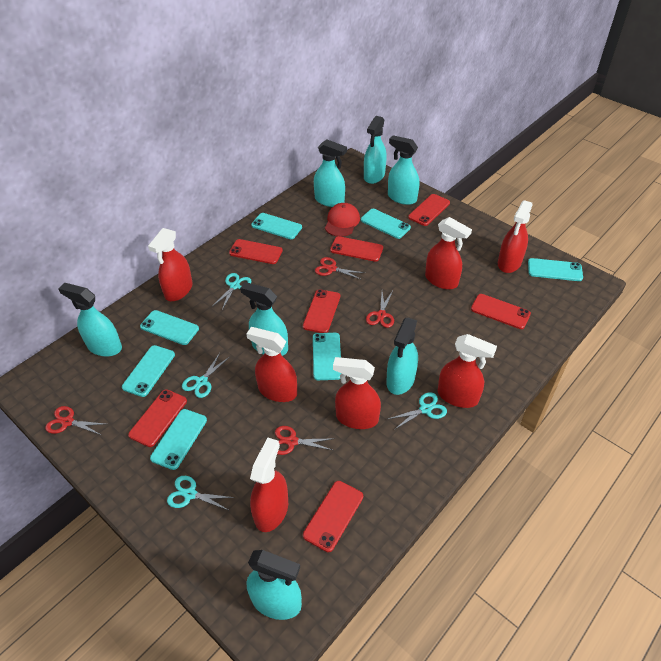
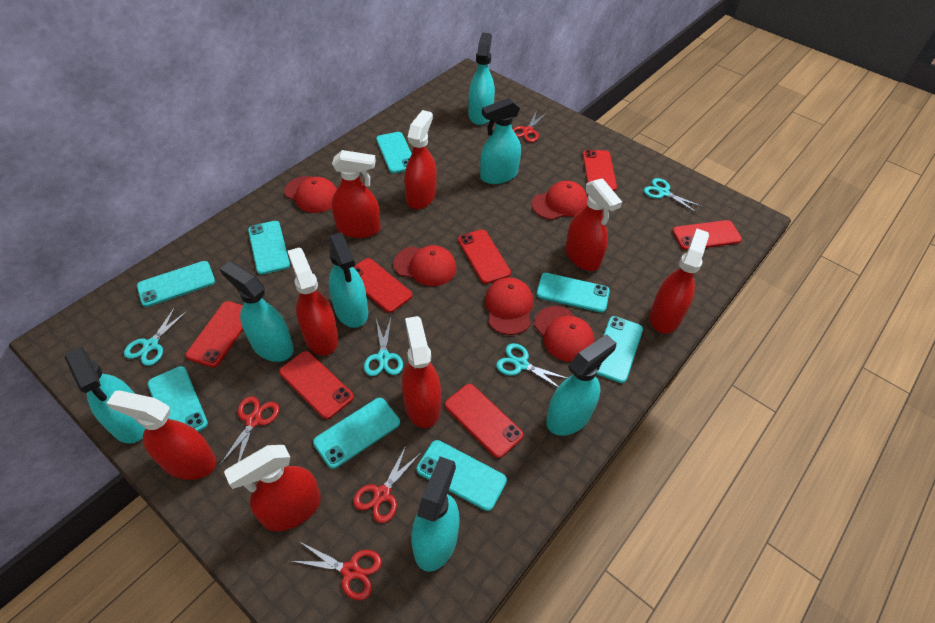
red cap: 1 -> 5
red spray bottle: 7 -> 8
turquoise phone: 7 -> 8

